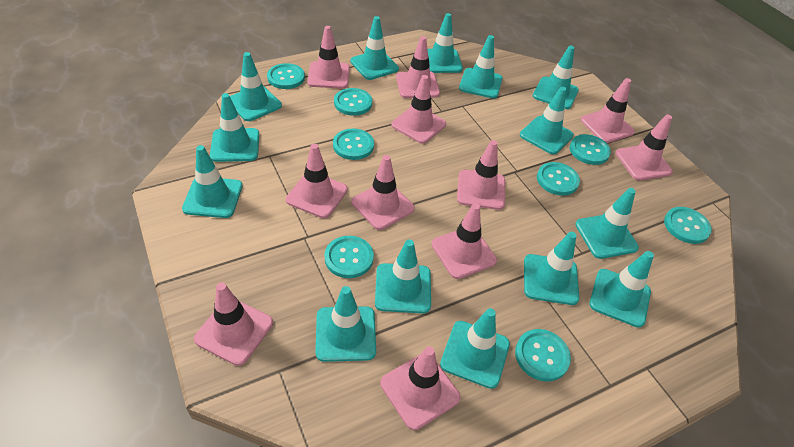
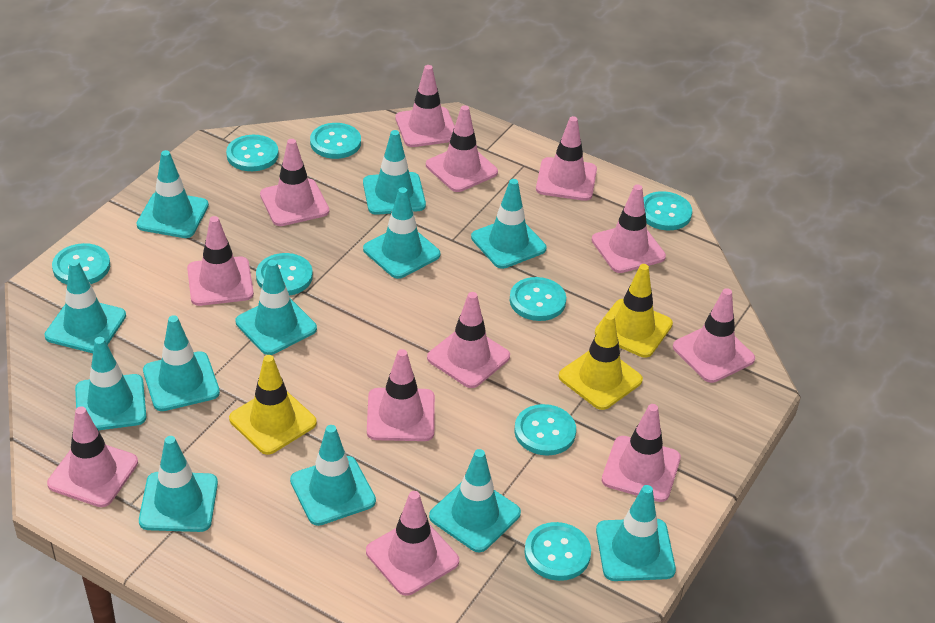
pink traffic cone: 11 -> 12
turquoise traffic cone: 14 -> 12
yellow traffic cone: 0 -> 3

